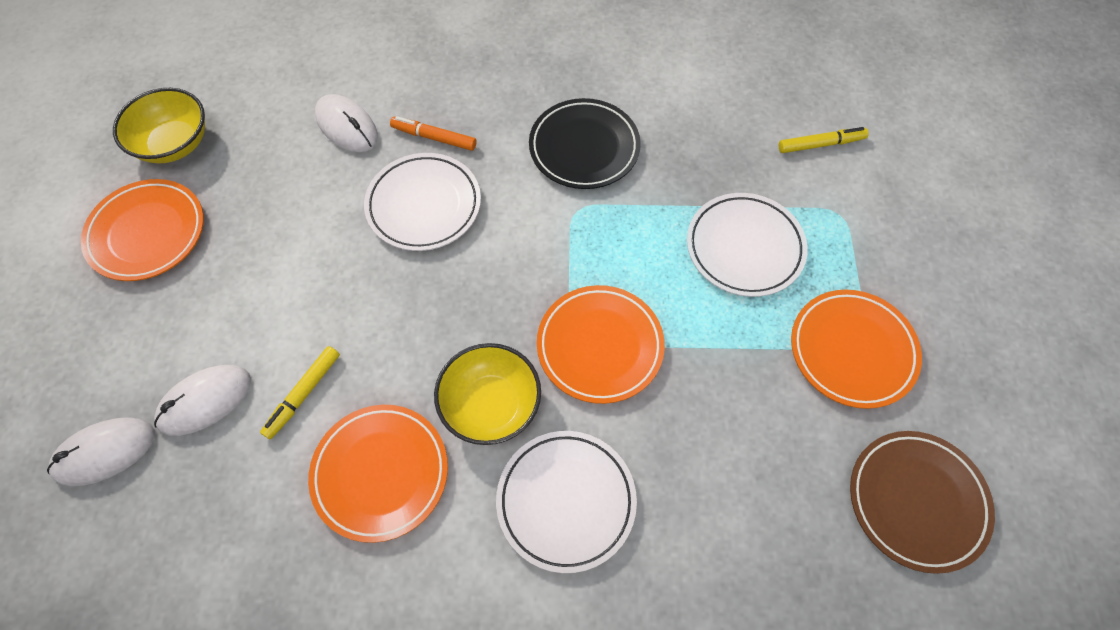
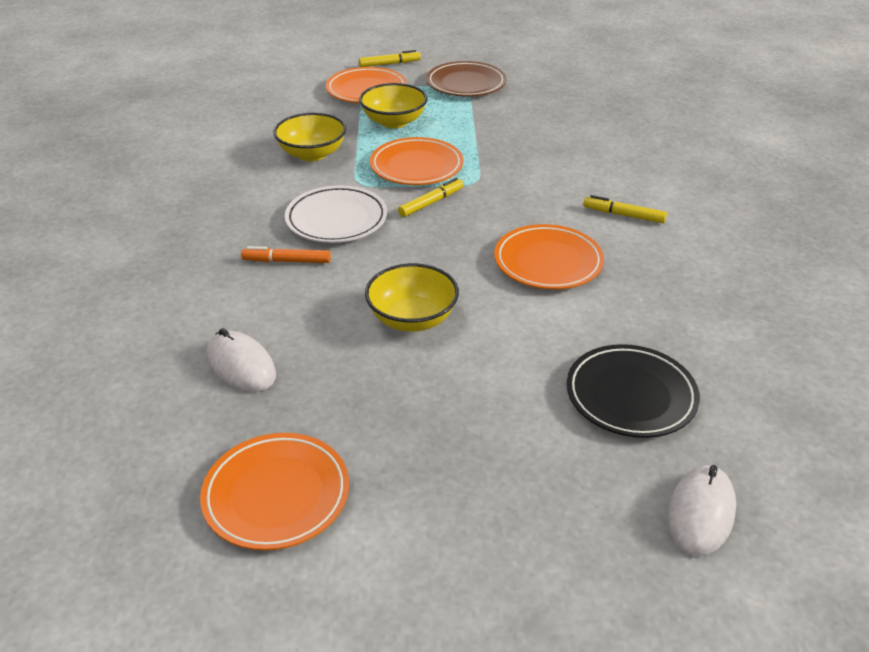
white mouse: 3 -> 2
white plate: 3 -> 1
yellow bowl: 2 -> 3
yellow marker: 2 -> 3

